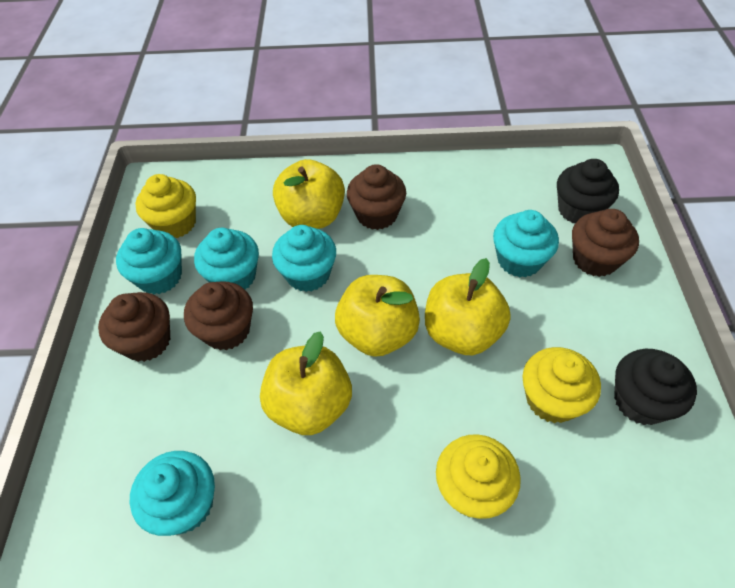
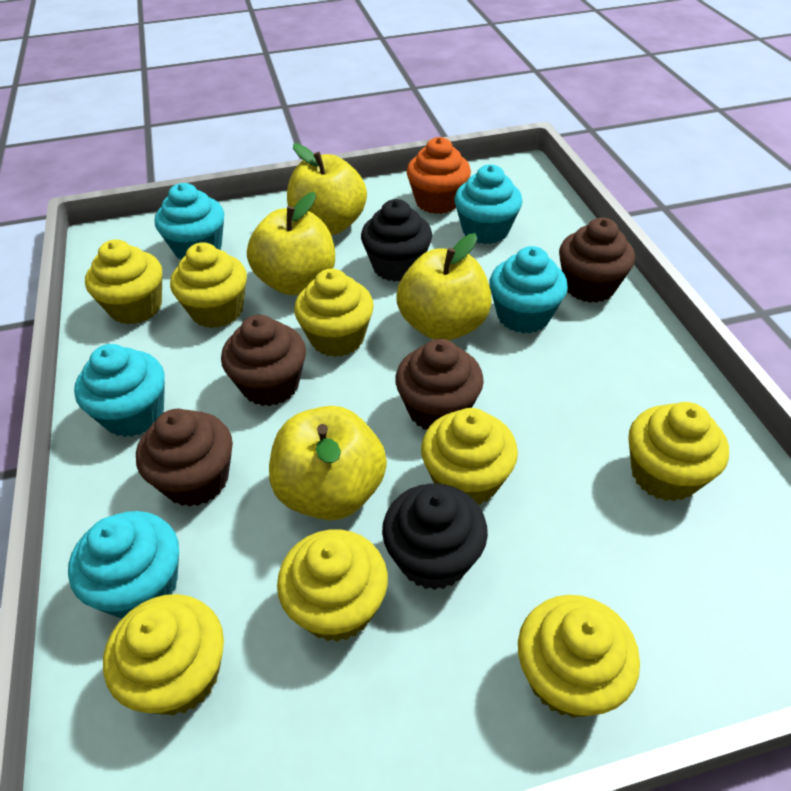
orange cupcake: 0 -> 1
yellow cupcake: 3 -> 8

